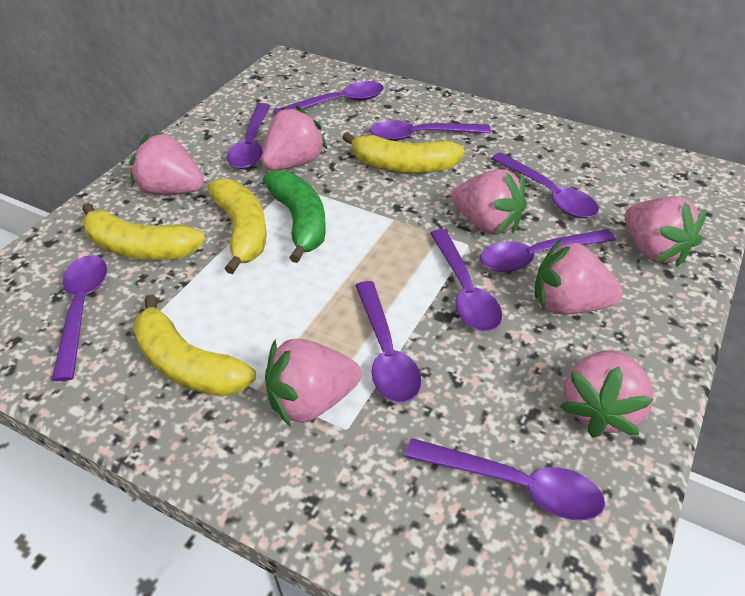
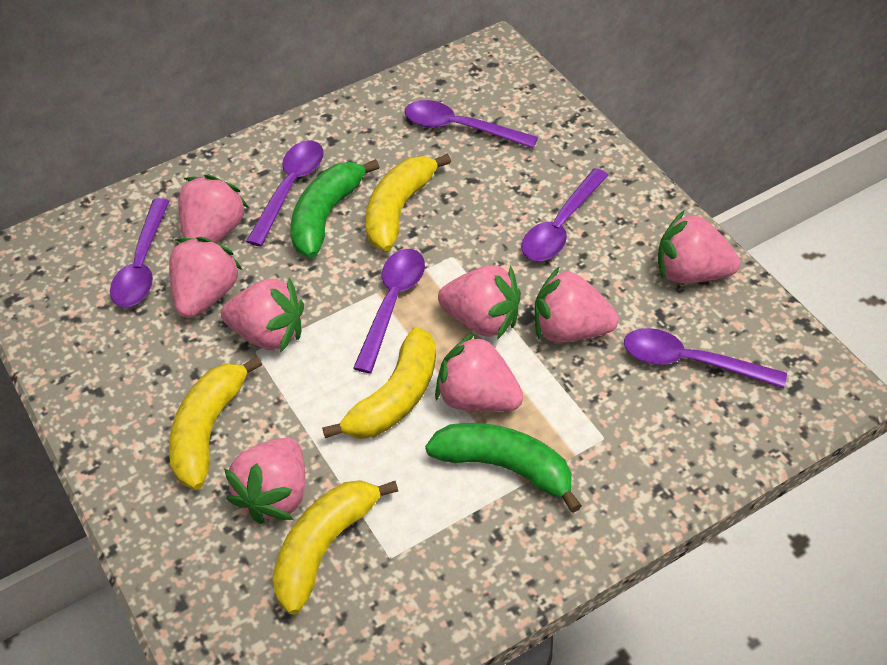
green banana: 1 -> 2
pink strawberry: 7 -> 8
purple spoon: 9 -> 6

